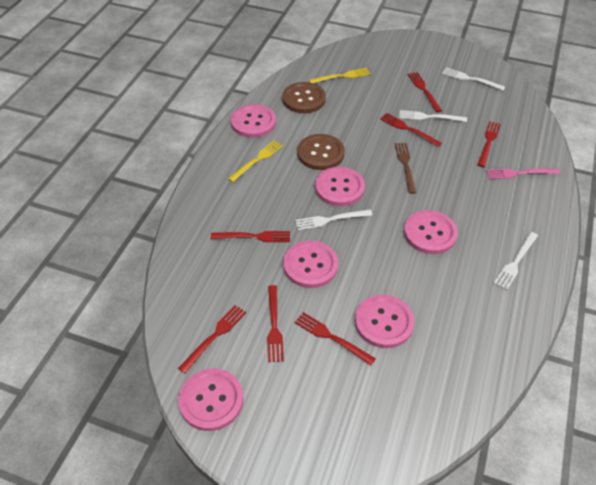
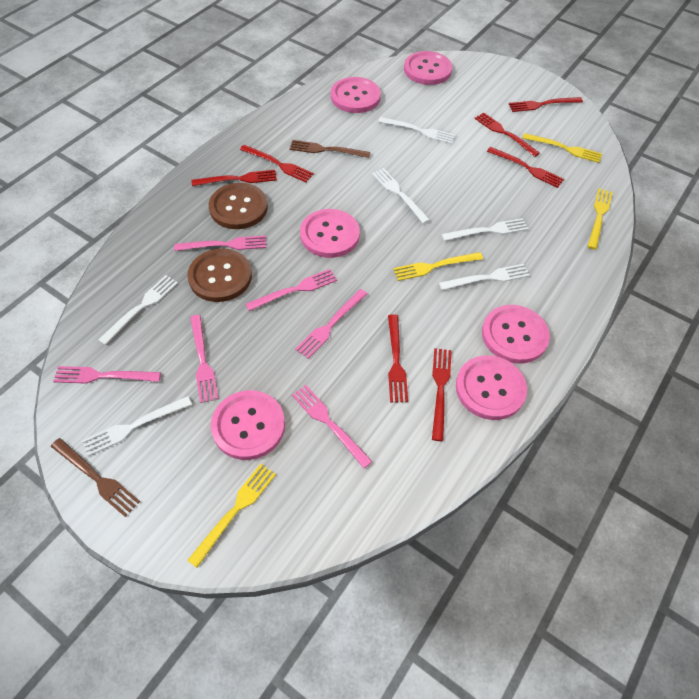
brown fork: 1 -> 2
pink fork: 1 -> 6
white fork: 4 -> 6
yellow fork: 2 -> 4

